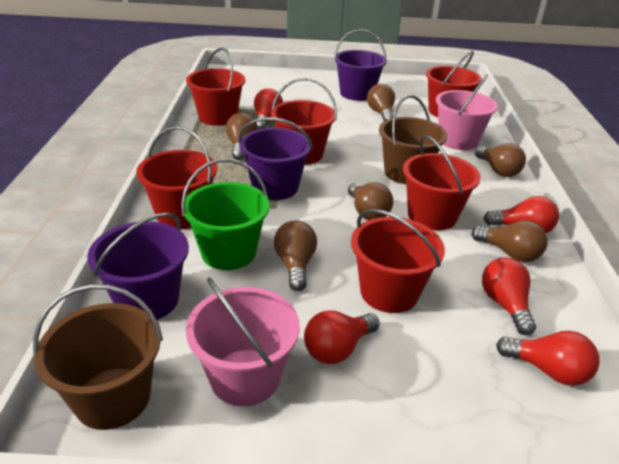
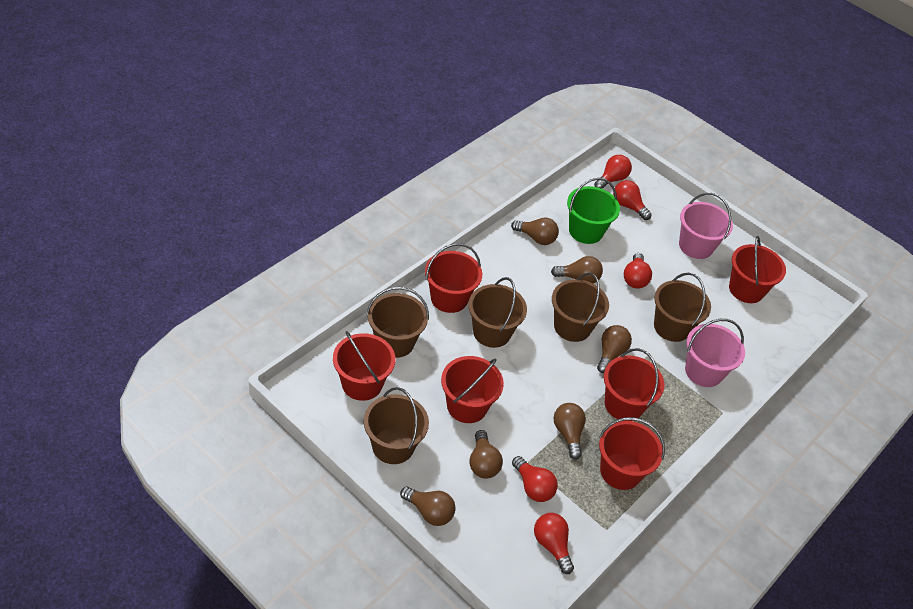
brown bucket: 2 -> 5
purple bucket: 3 -> 0

